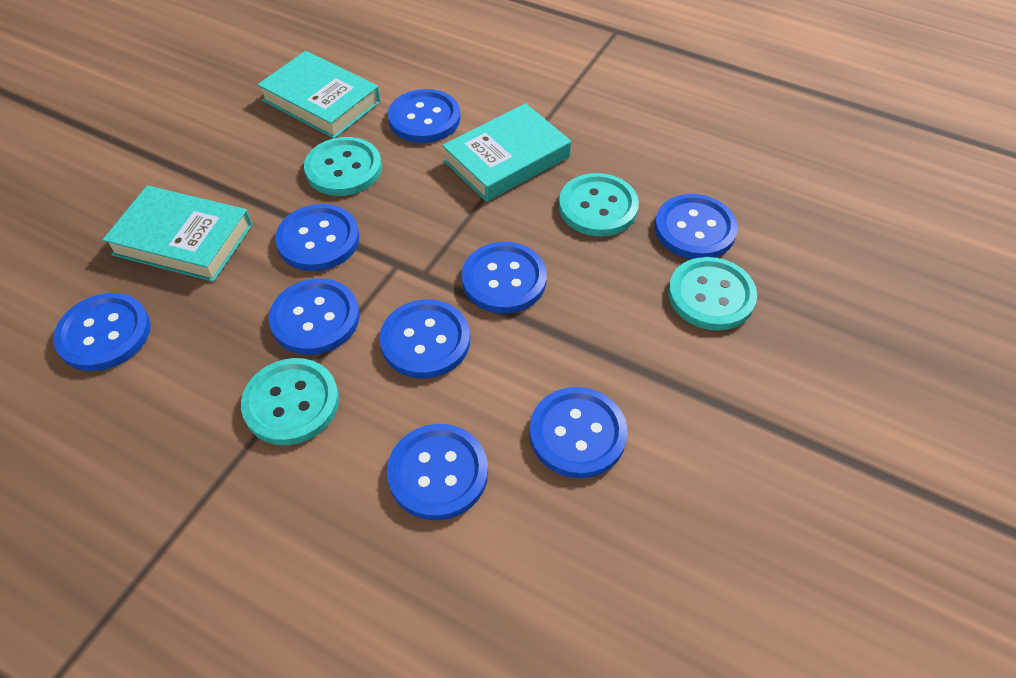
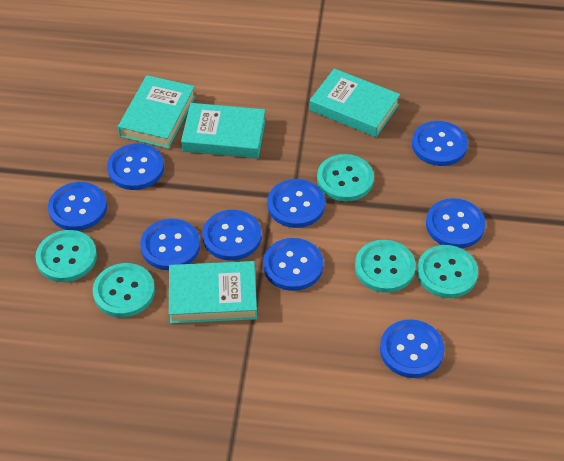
turquoise book: 3 -> 4
turquoise button: 4 -> 5

